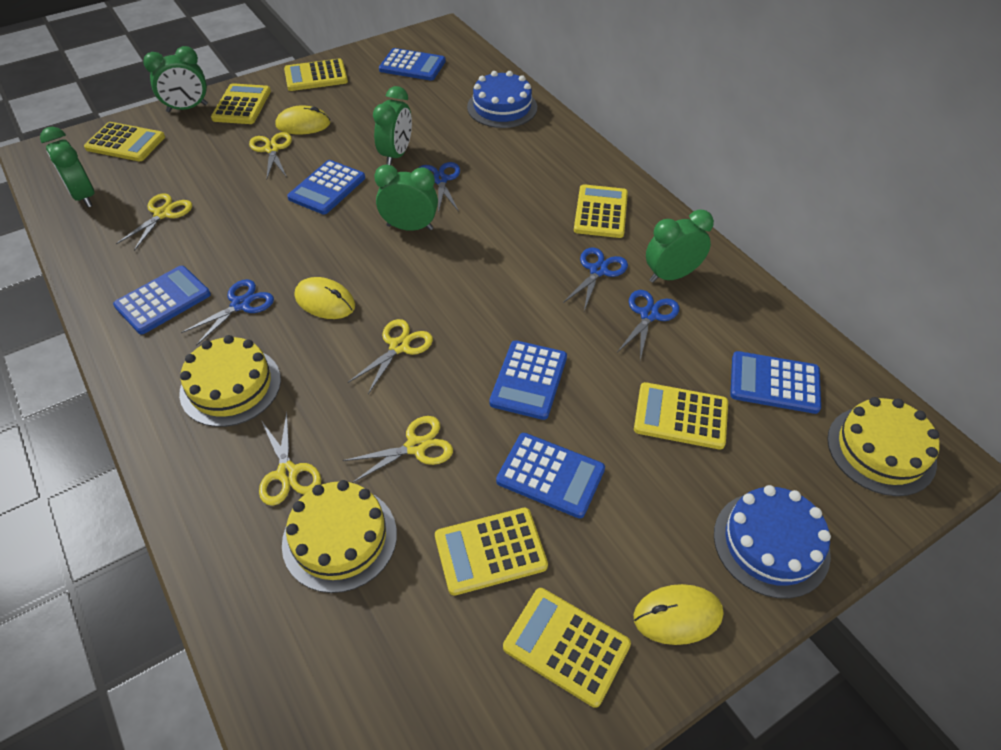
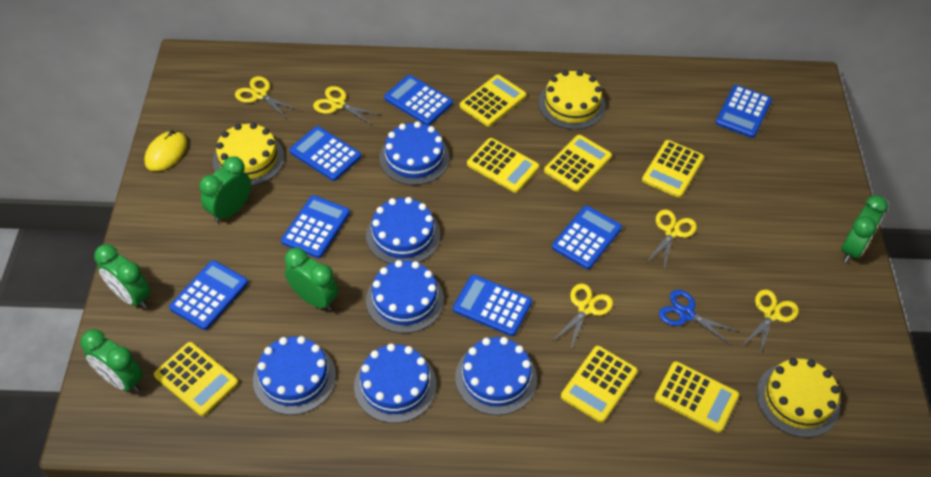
blue cake: 2 -> 6
blue calculator: 6 -> 7
blue scissors: 4 -> 1
yellow mouse: 3 -> 1

